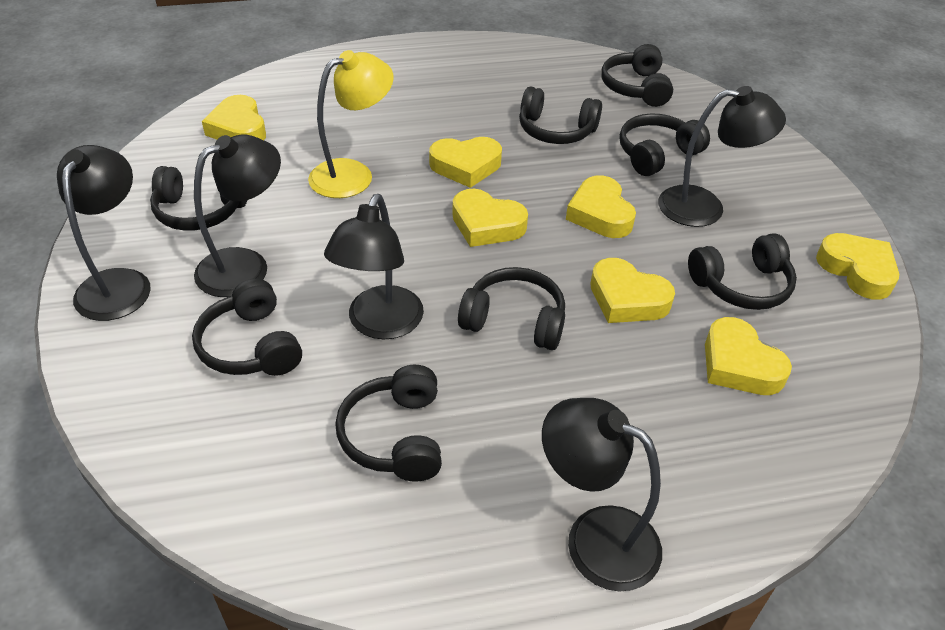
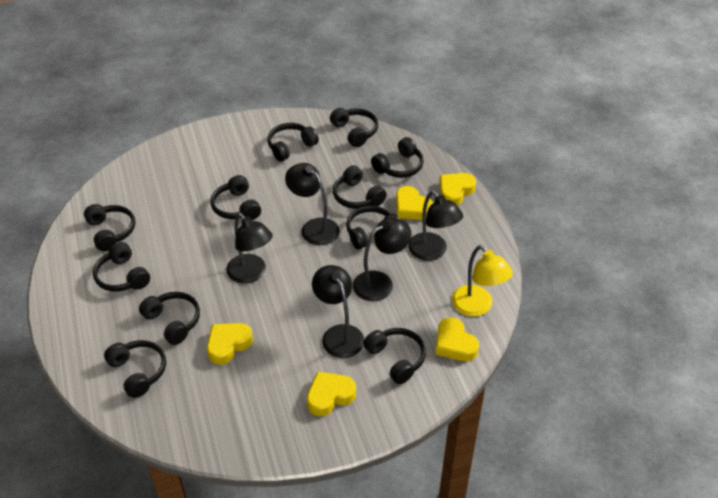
black headphones: 8 -> 11
yellow heart: 7 -> 5

